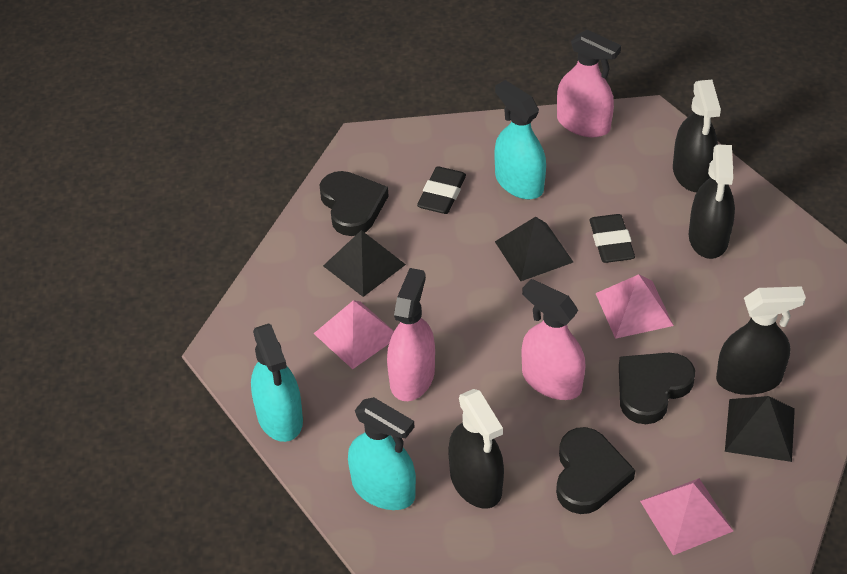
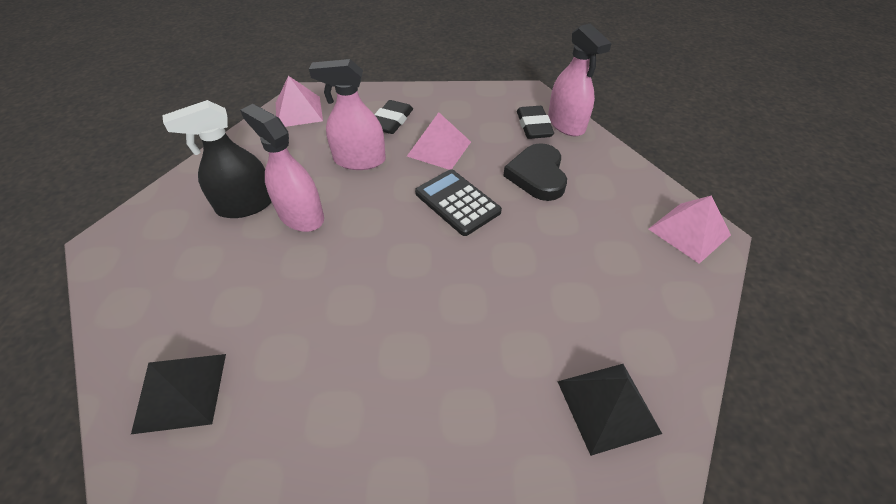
black calculator: 0 -> 1
black heart: 3 -> 1
black pyramid: 3 -> 2
black spray bottle: 4 -> 1
turquoise spray bottle: 3 -> 0

